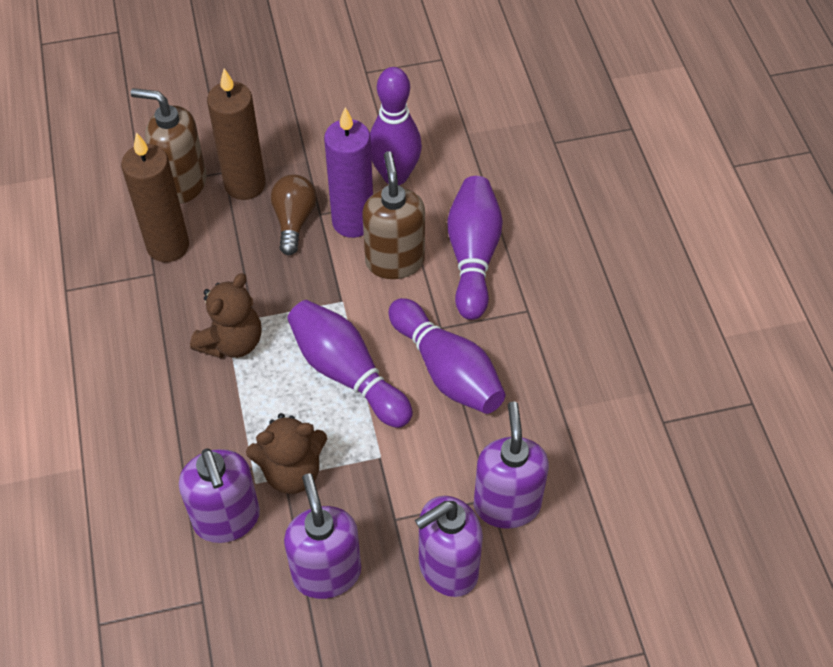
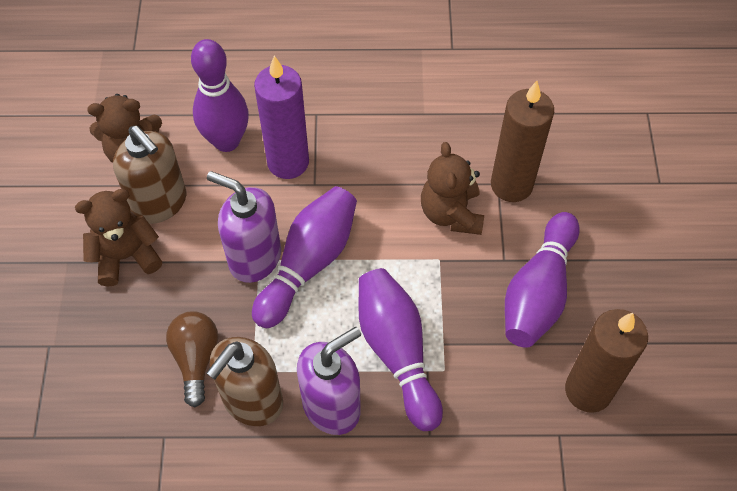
brown teddy bear: 2 -> 3
purple soap dispenser: 4 -> 2

